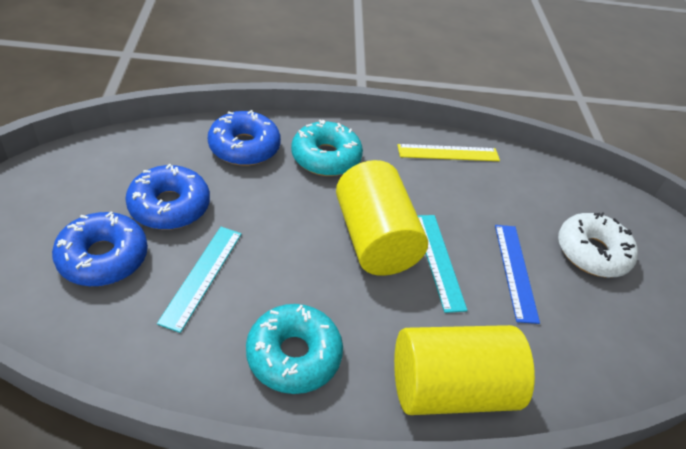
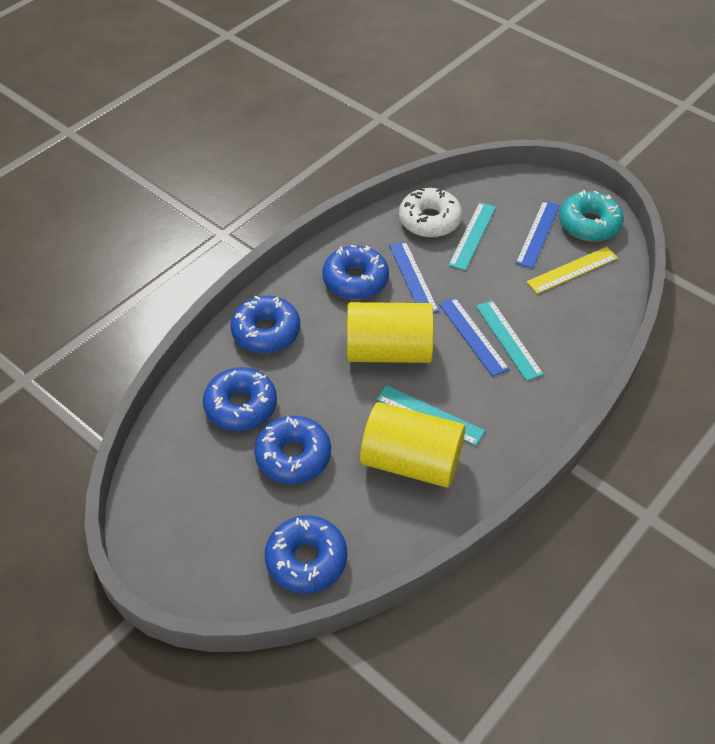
blue donut: 3 -> 5
blue ruler: 1 -> 3
turquoise donut: 2 -> 1
turquoise ruler: 2 -> 3

